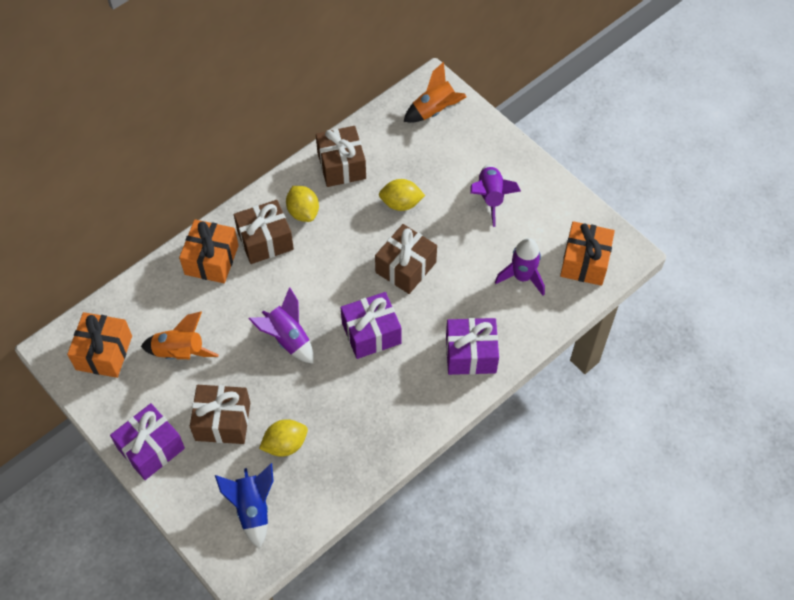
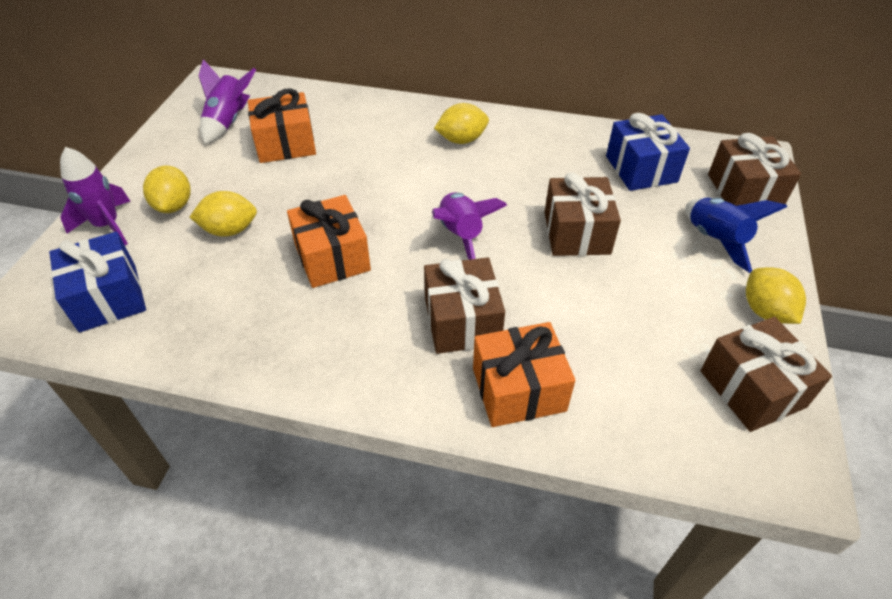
blue gift: 0 -> 2
orange rocket: 2 -> 0
purple gift: 3 -> 0
yellow lemon: 3 -> 4

